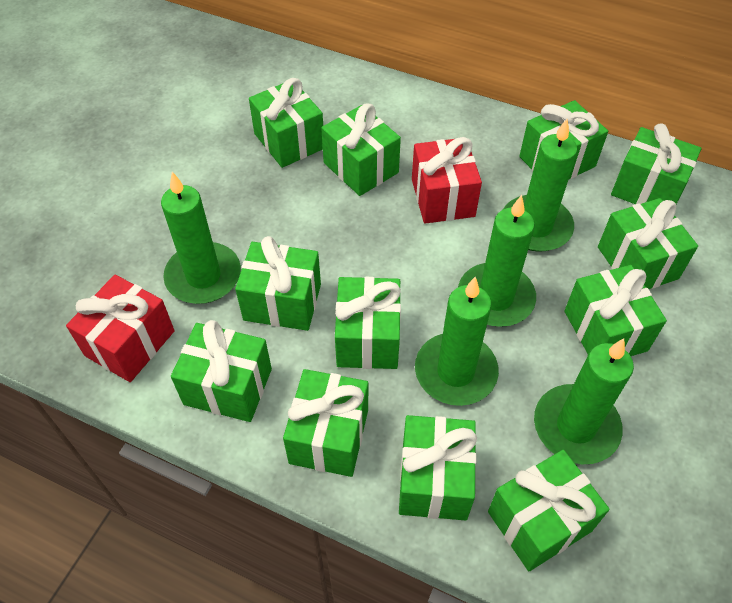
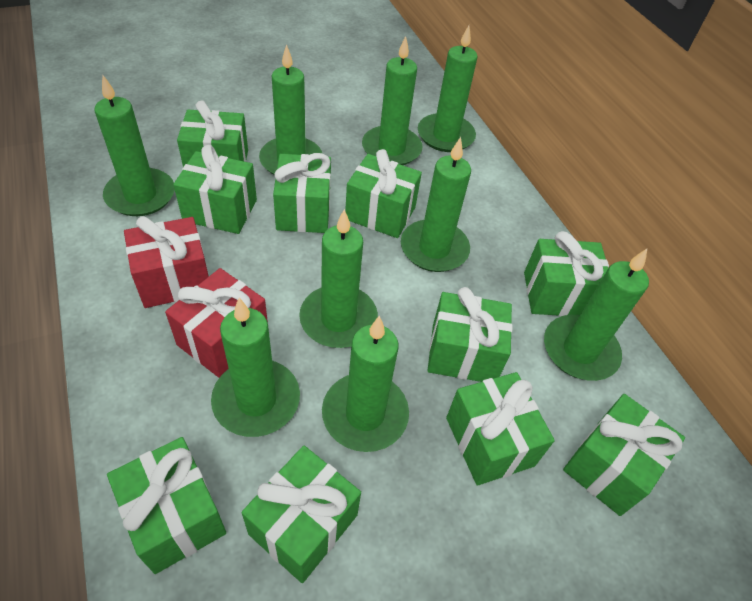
green candle: 5 -> 9
green gift: 12 -> 10

